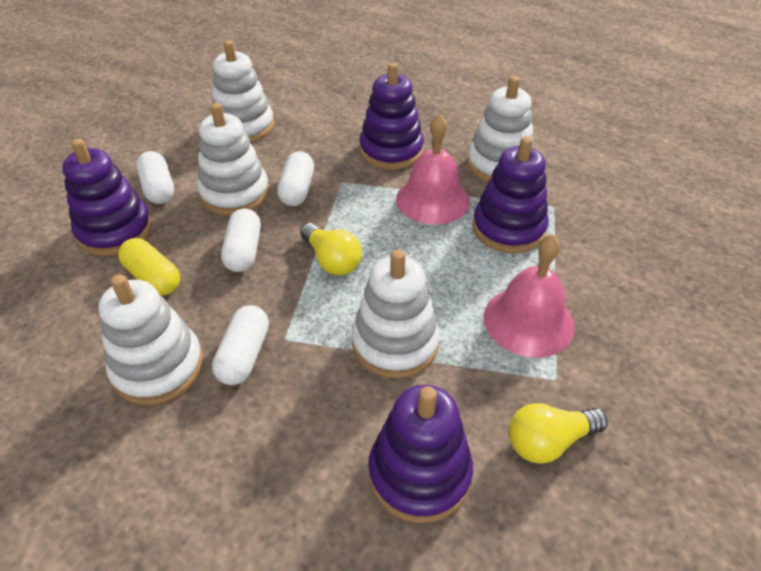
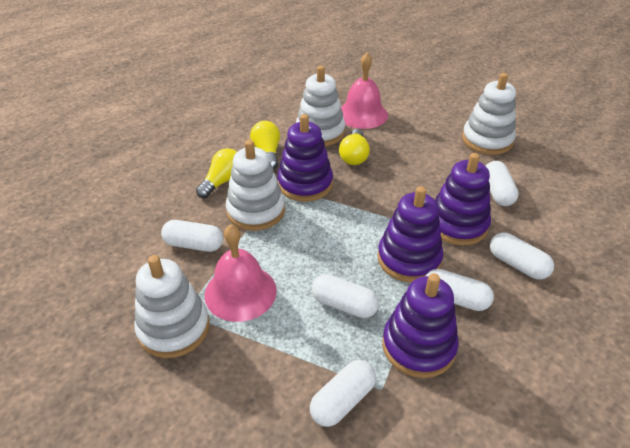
white capsule: 4 -> 6
white stacking toy: 5 -> 4
yellow capsule: 1 -> 0
yellow light bulb: 2 -> 3

